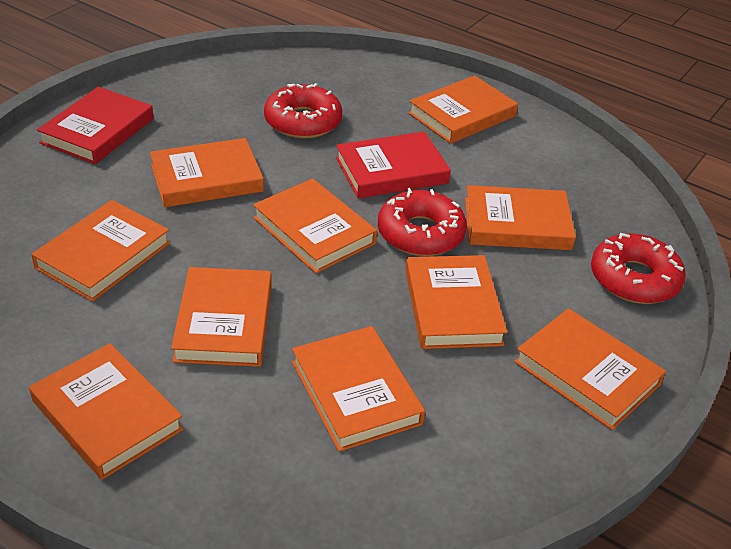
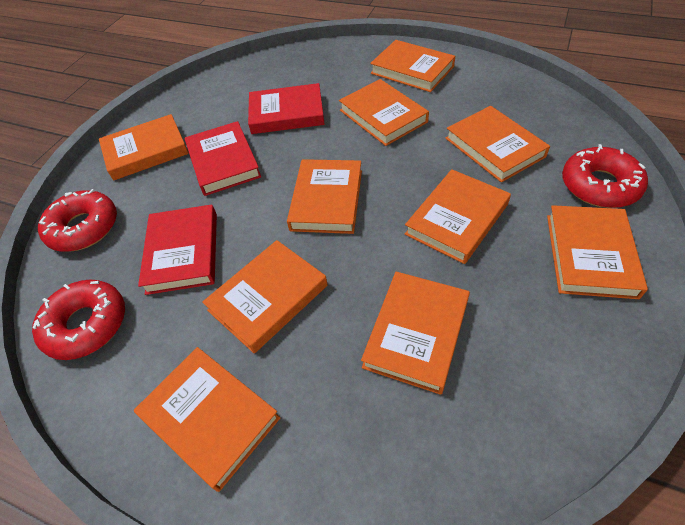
red book: 2 -> 3

